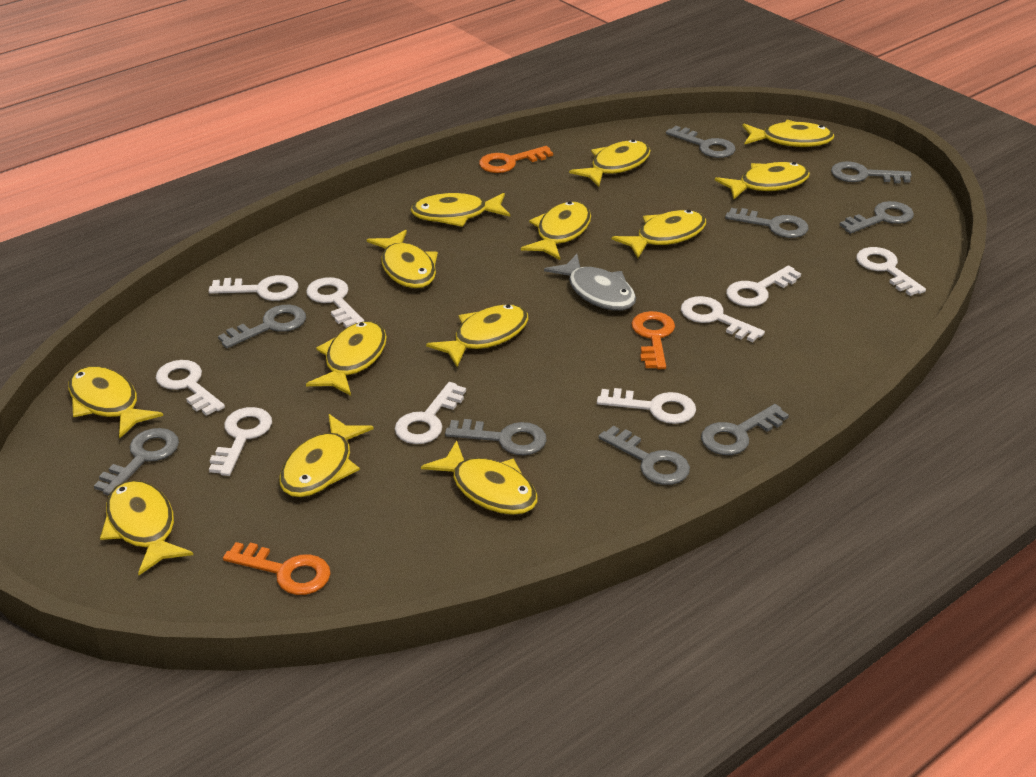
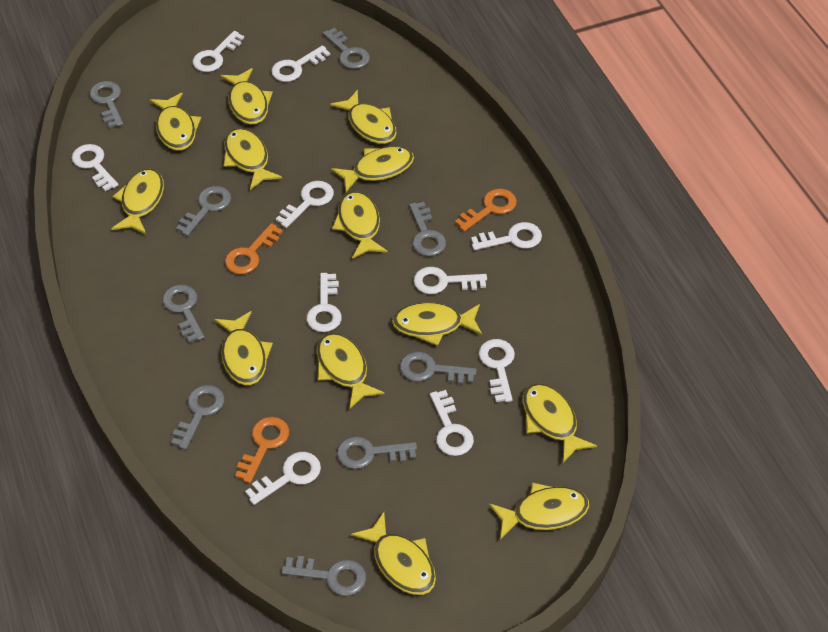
grey fish: 1 -> 0
white key: 9 -> 10

